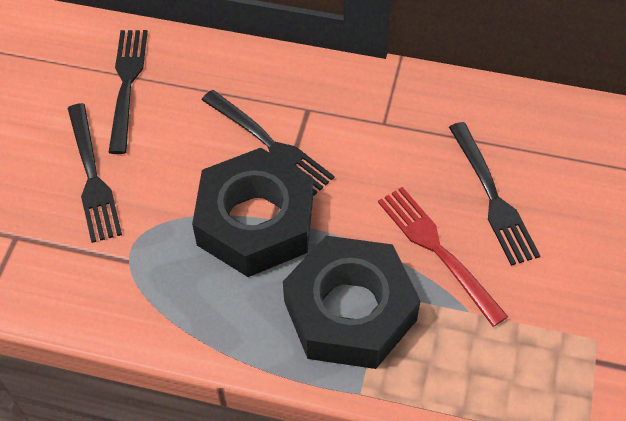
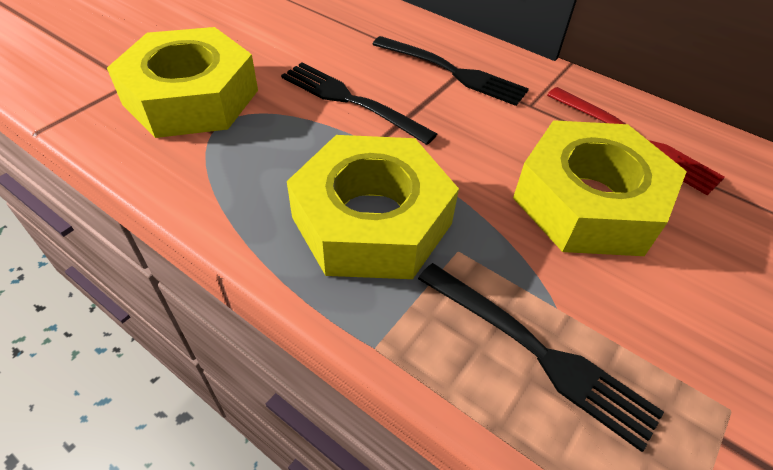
black fork: 4 -> 3
black nut: 2 -> 0
yellow nut: 0 -> 3

